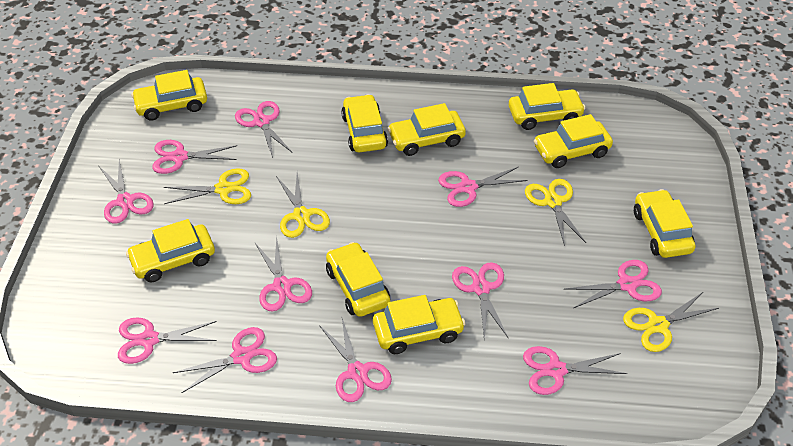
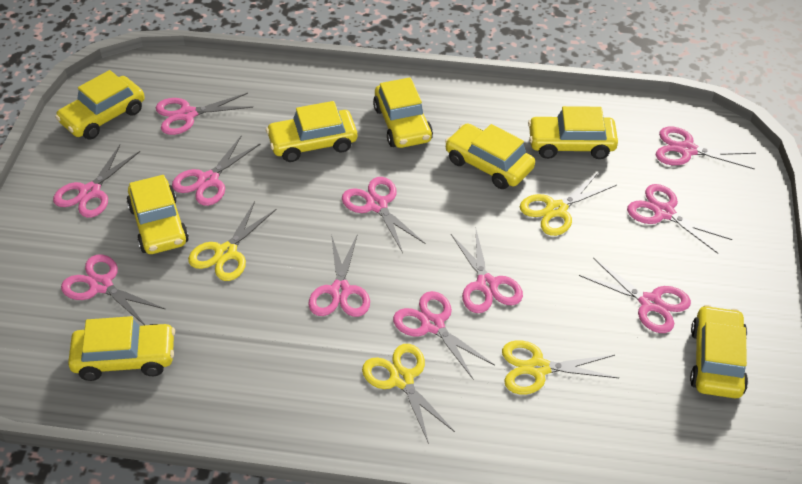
yellow car: 9 -> 8

